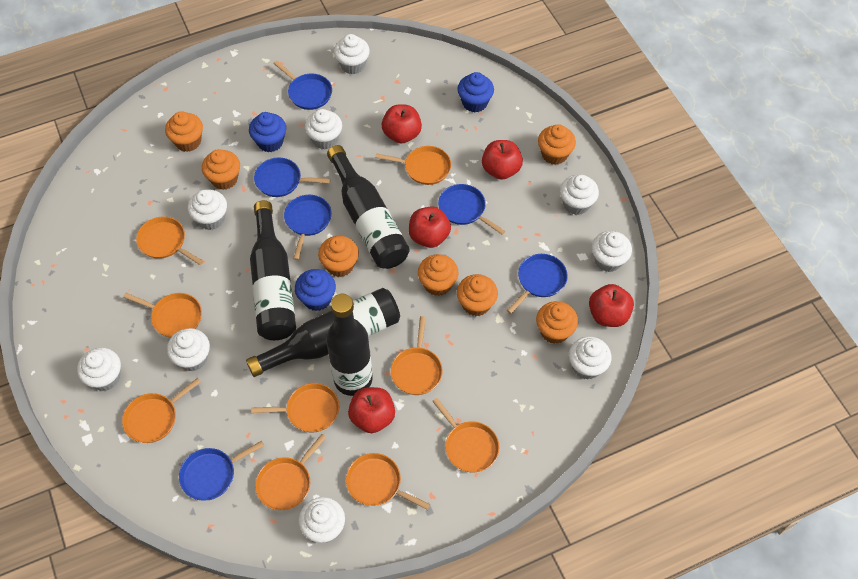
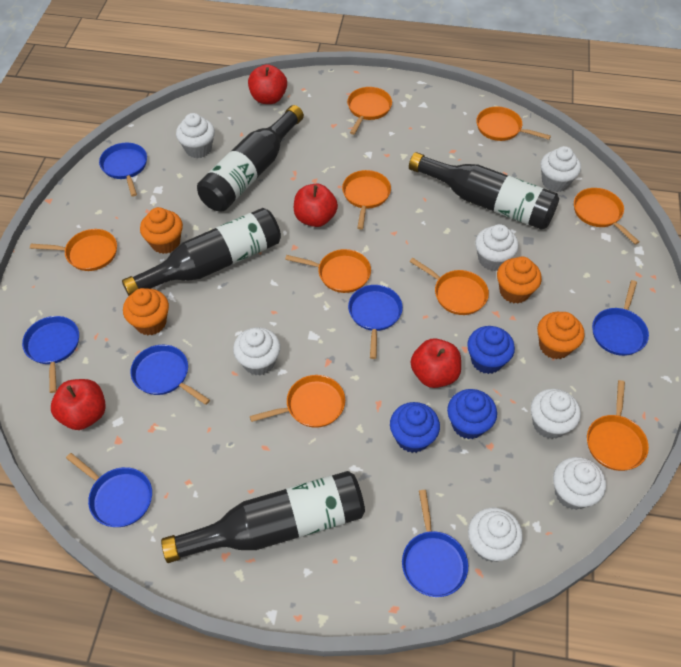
blue pan: 6 -> 7
orange cupcake: 7 -> 4
red apple: 5 -> 4
white cupcake: 9 -> 7

